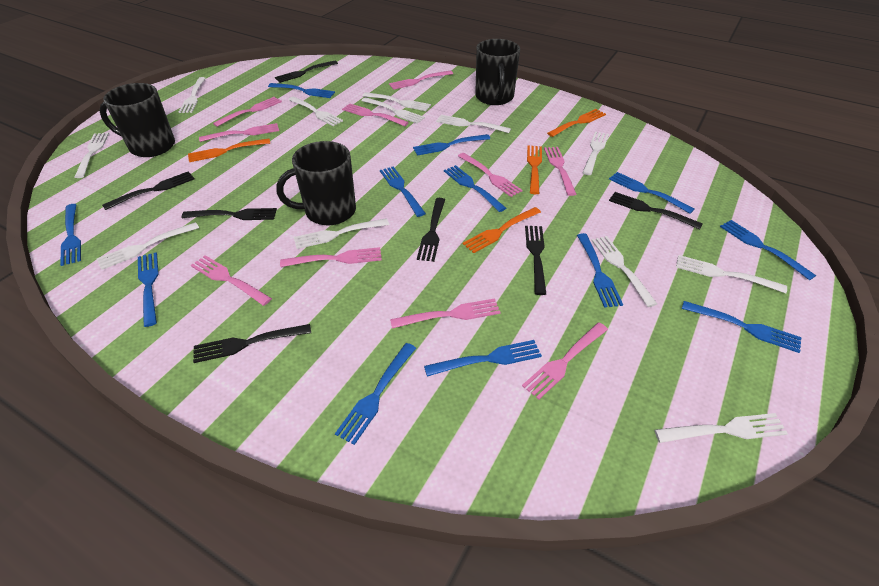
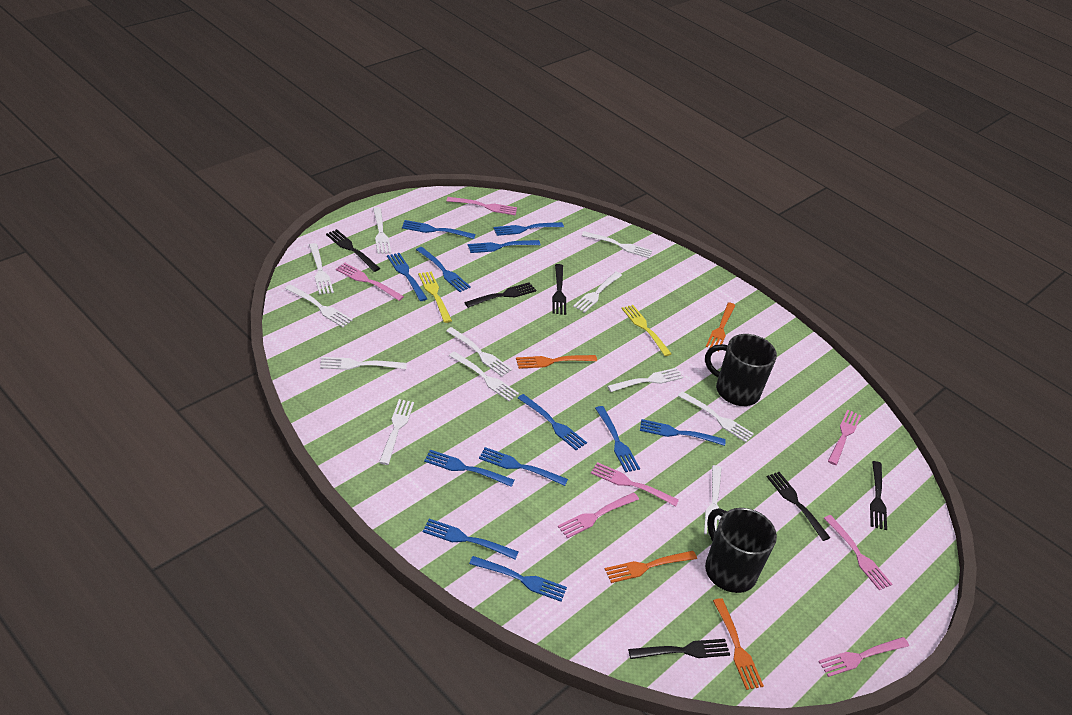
black fork: 7 -> 6
black mug: 3 -> 2
pink fork: 10 -> 7
yellow fork: 0 -> 2

